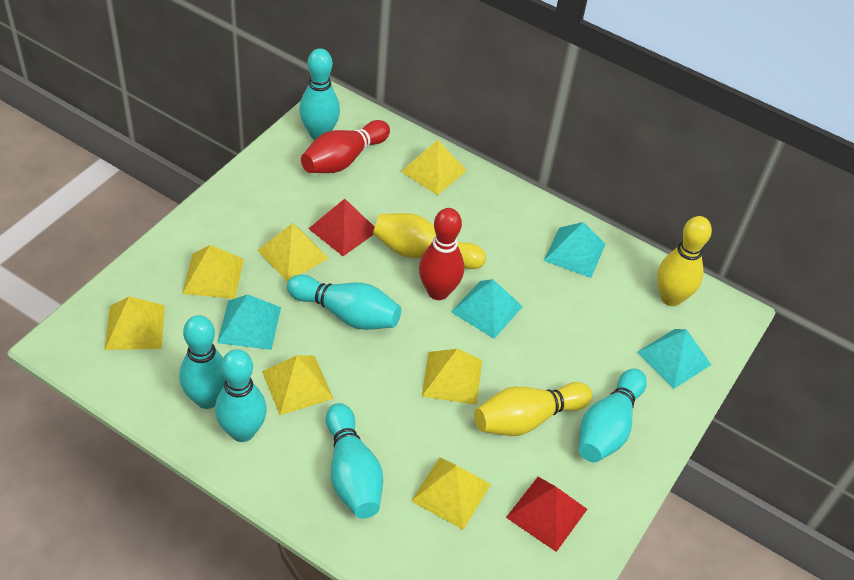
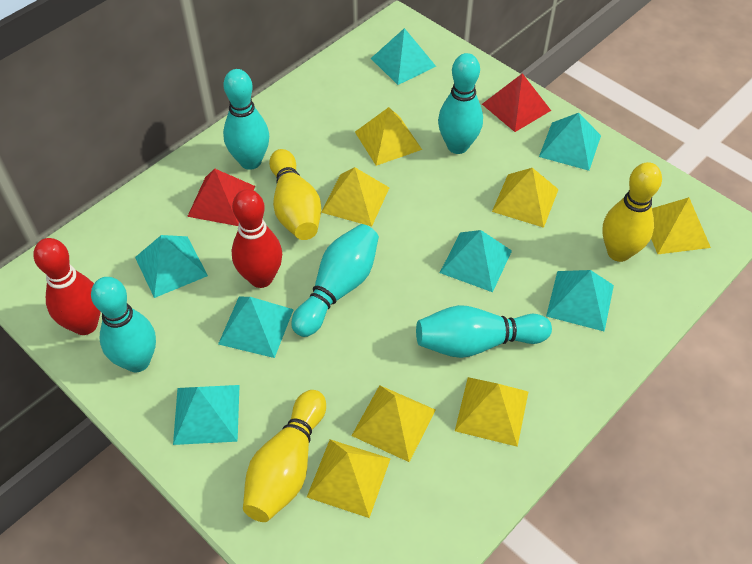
turquoise bowling pin: 6 -> 5
turquoise pyramid: 4 -> 7

